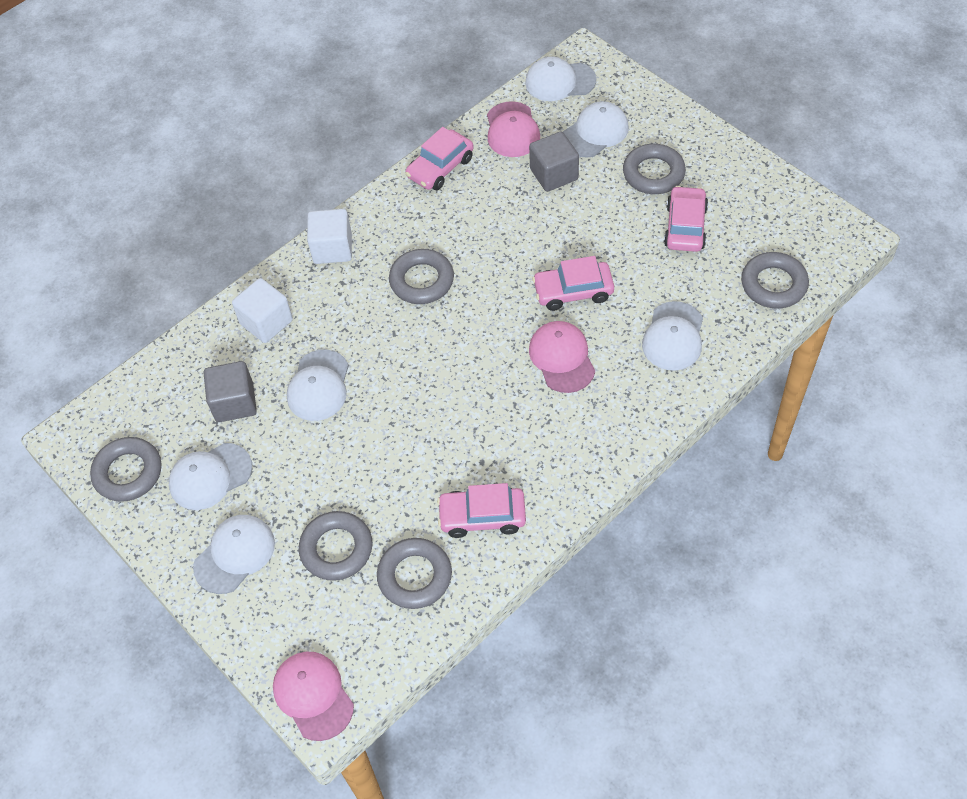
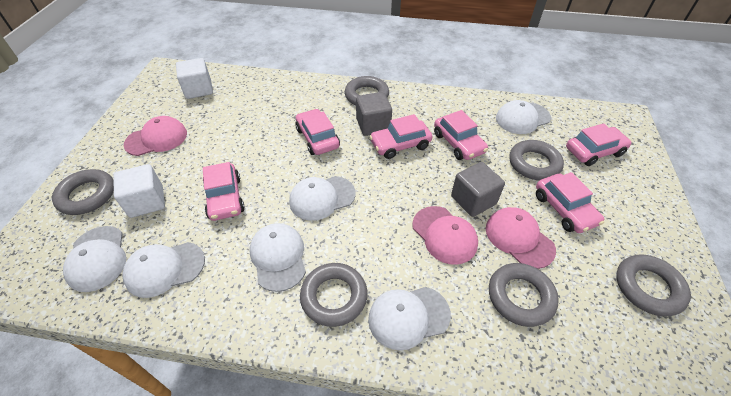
pink car: 4 -> 6

